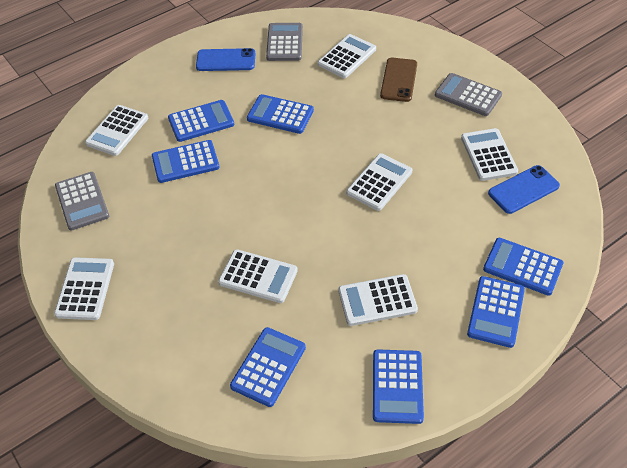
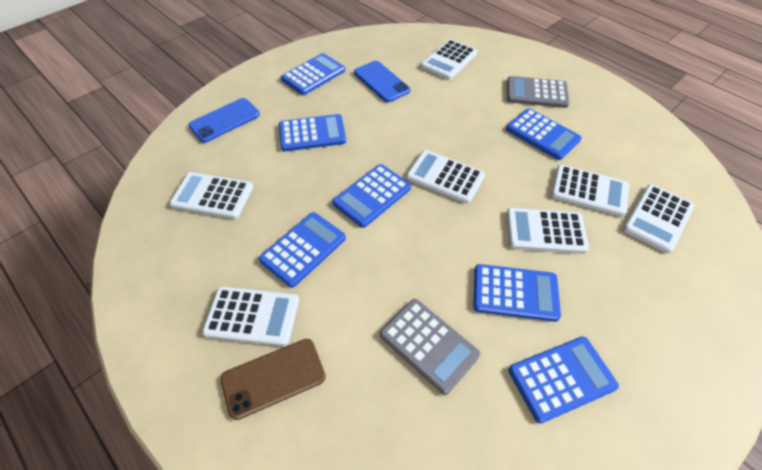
grey calculator: 3 -> 2

